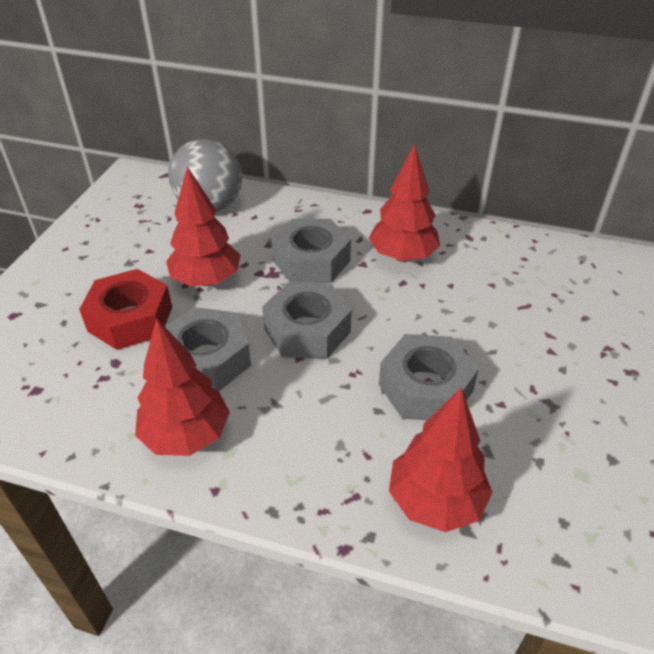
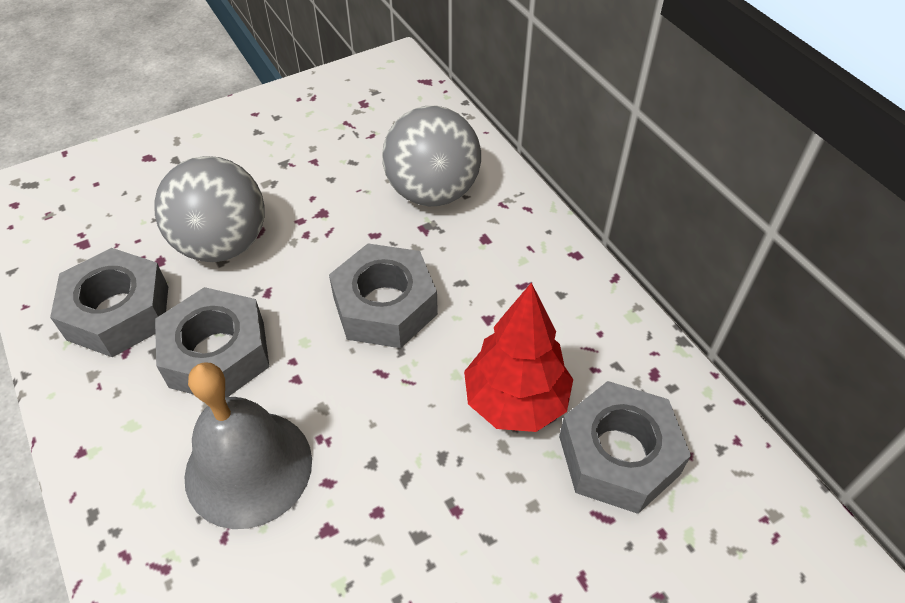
grey ball: 1 -> 2
grey bell: 0 -> 1
red nut: 1 -> 0
red tree: 4 -> 1

